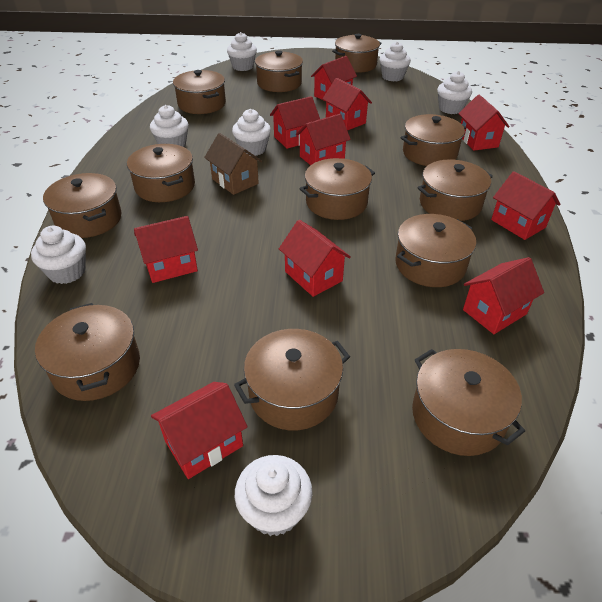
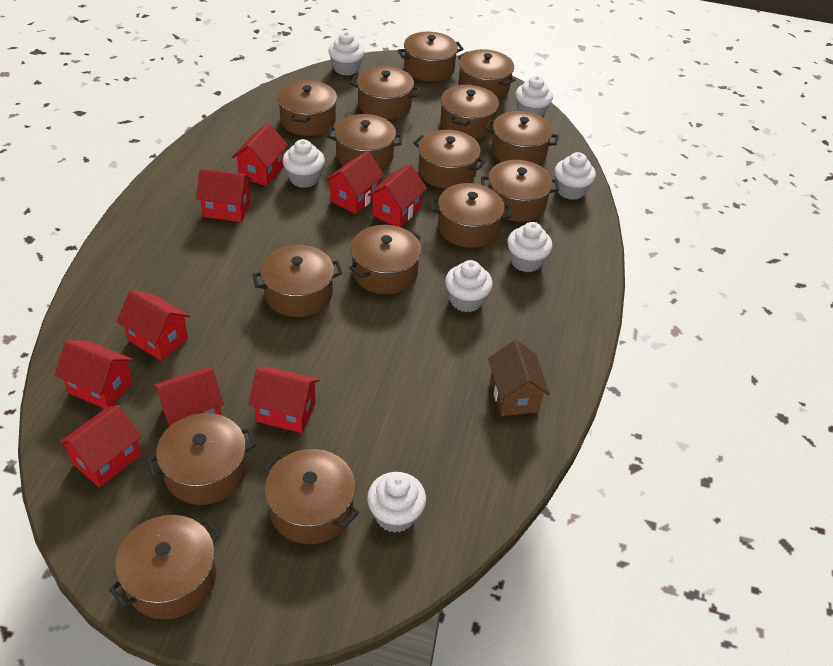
brown pot: 12 -> 15
red house: 10 -> 9

